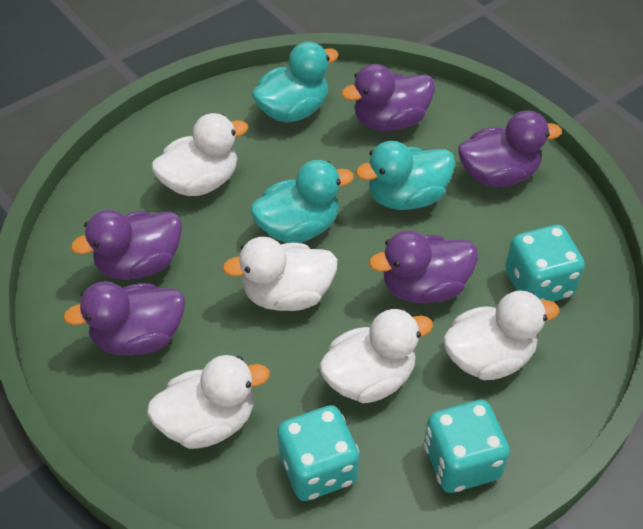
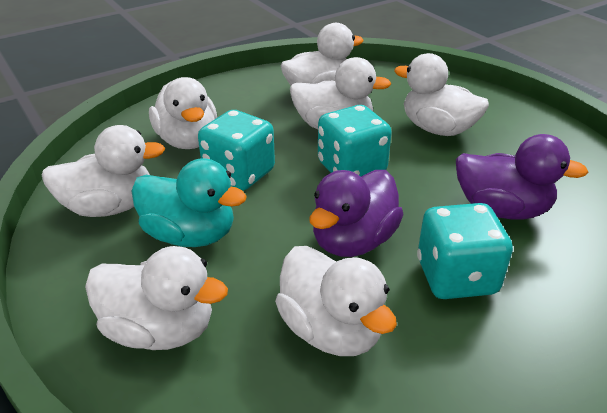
purple duck: 5 -> 2
turquoise duck: 3 -> 1
white duck: 5 -> 7

